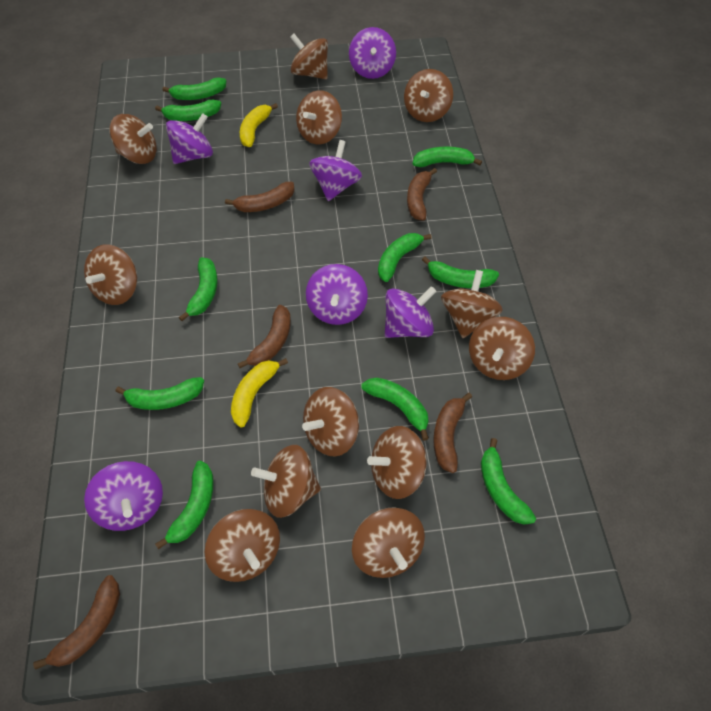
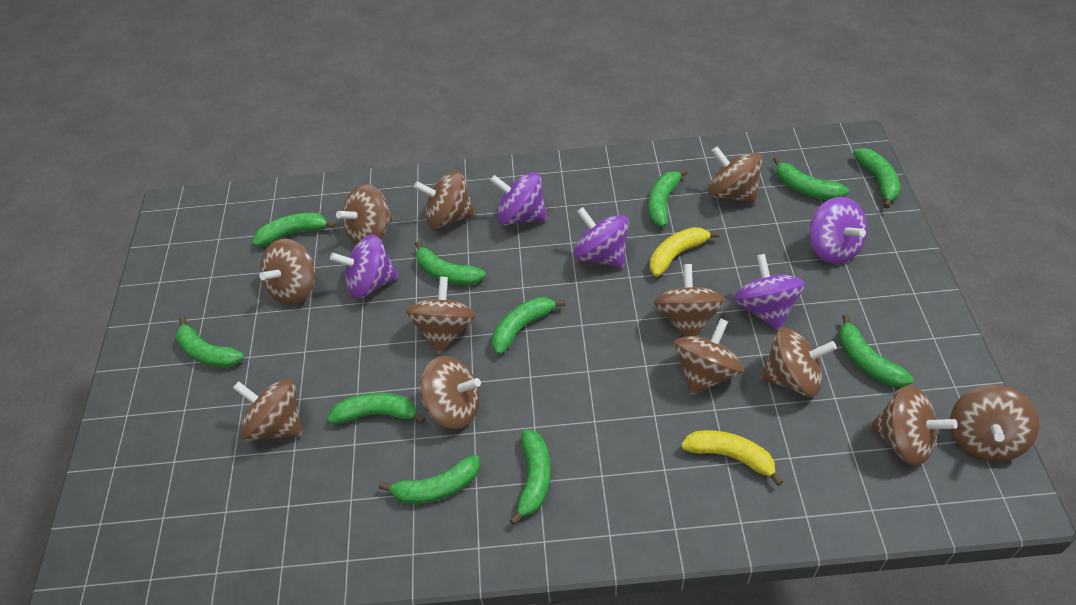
brown banana: 5 -> 0
green banana: 10 -> 11
purple spinning top: 6 -> 5

